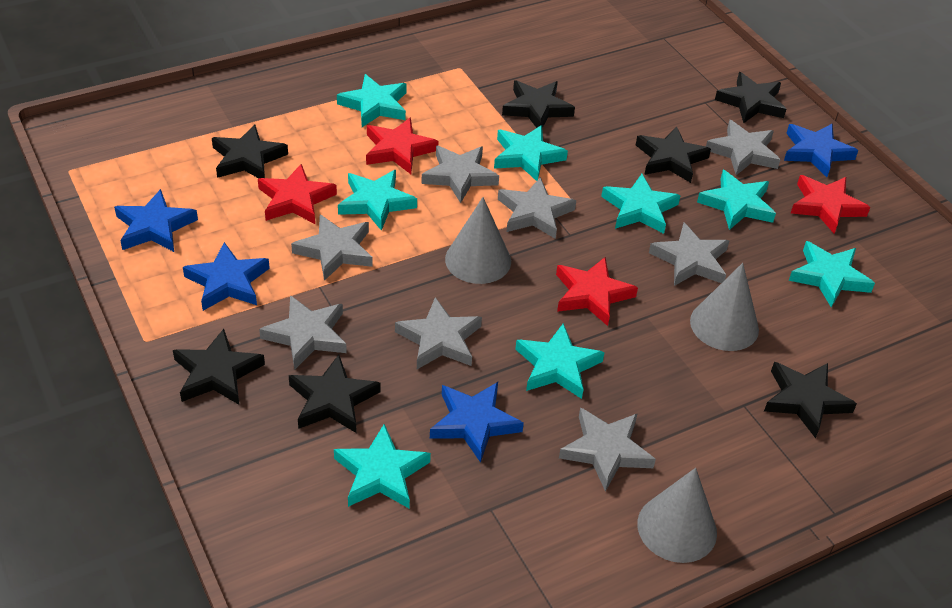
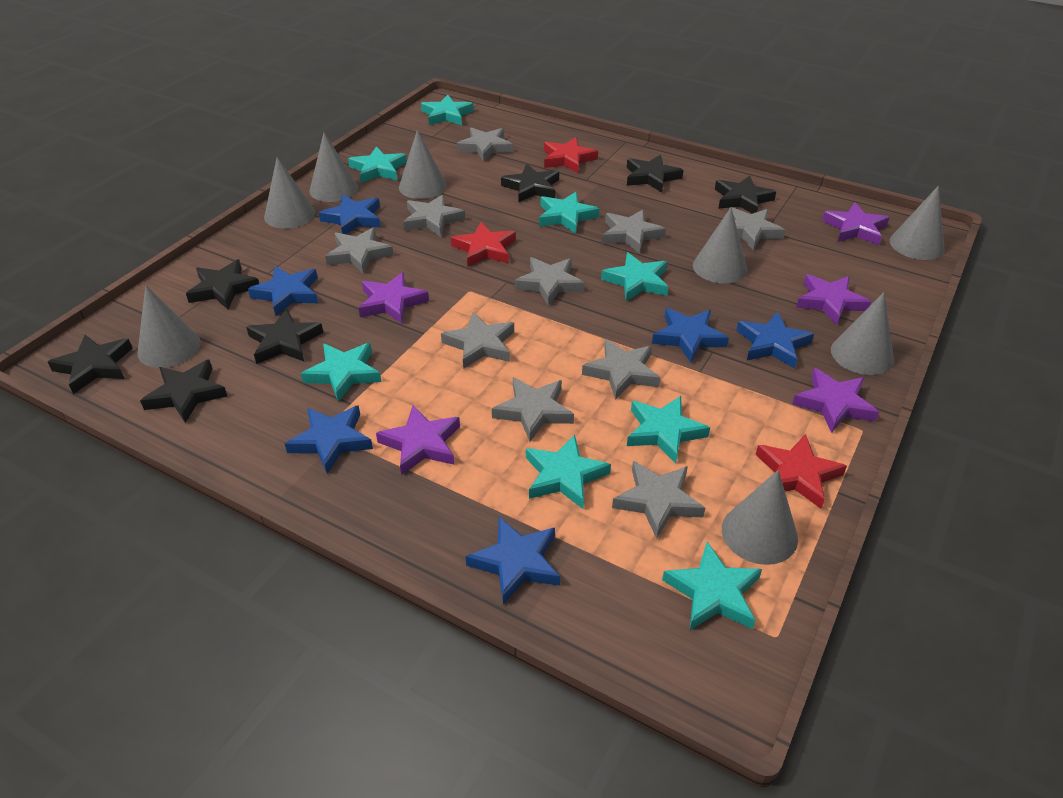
blue star: 4 -> 6
grey cone: 3 -> 8
grey star: 8 -> 10
purple star: 0 -> 5
red star: 4 -> 3

